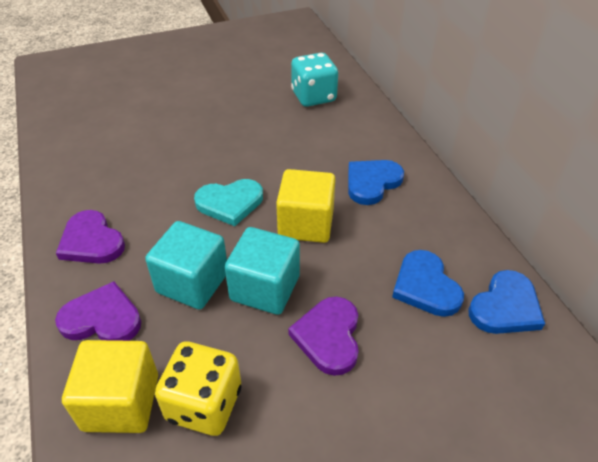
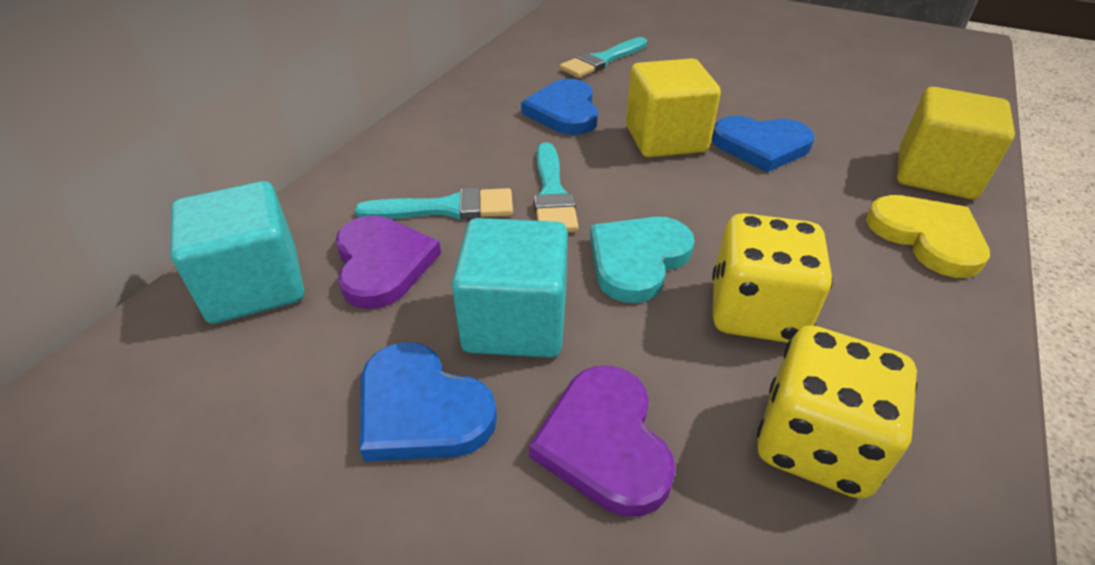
purple heart: 3 -> 2
turquoise brush: 0 -> 3
turquoise dice: 1 -> 0
yellow dice: 1 -> 2
yellow heart: 0 -> 1

